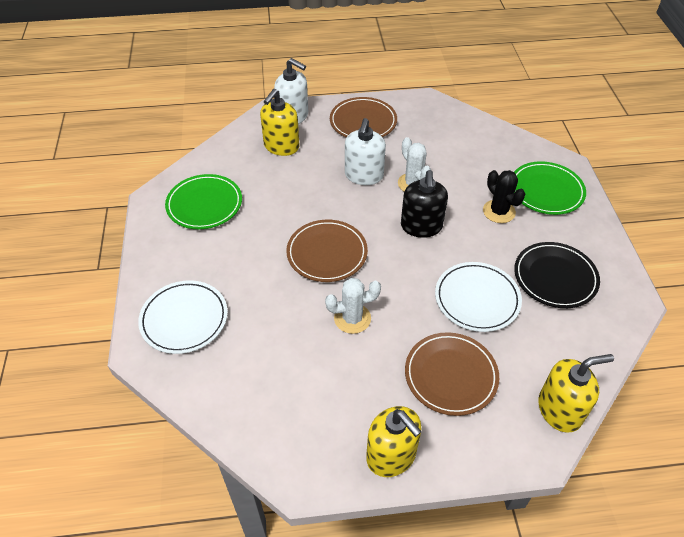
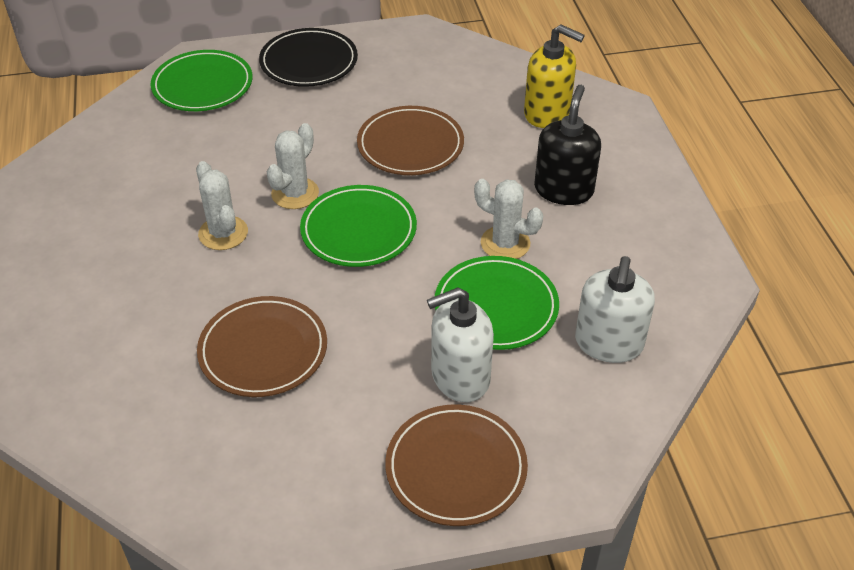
black cactus: 1 -> 0
green plate: 2 -> 3
white cactus: 2 -> 3
white plate: 2 -> 0
yellow soap dispenser: 3 -> 1

